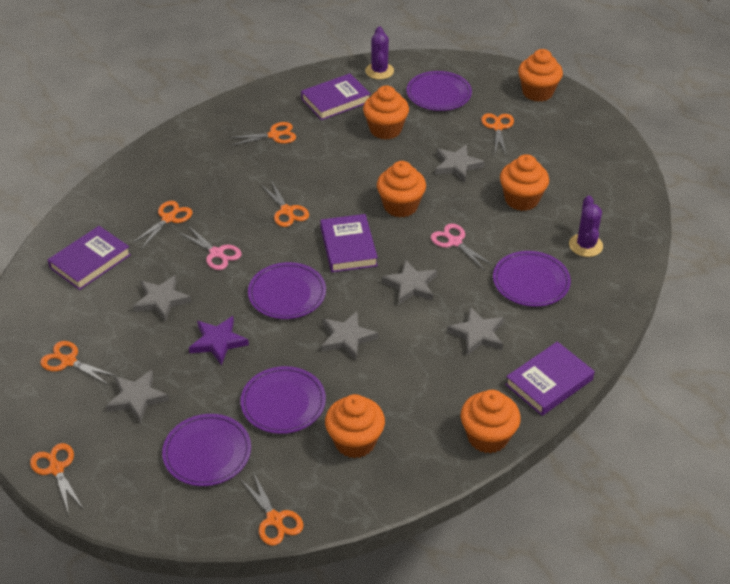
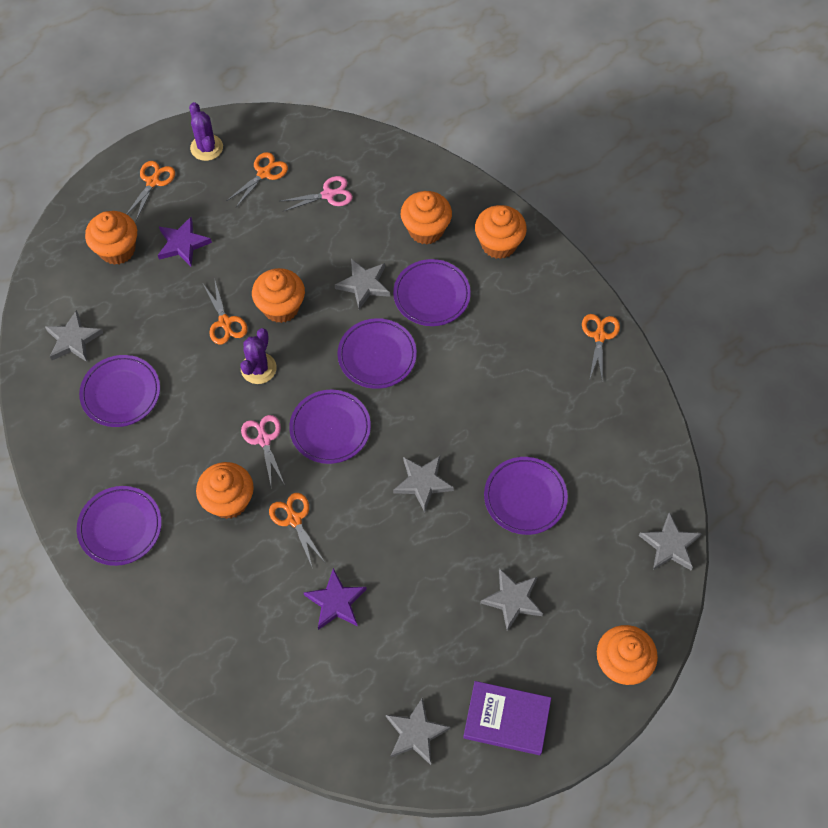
orange scissors: 7 -> 5
purple book: 4 -> 1
purple plate: 5 -> 6
purple star: 1 -> 2

